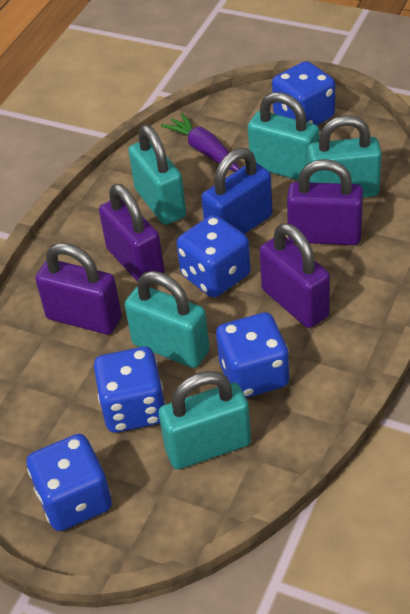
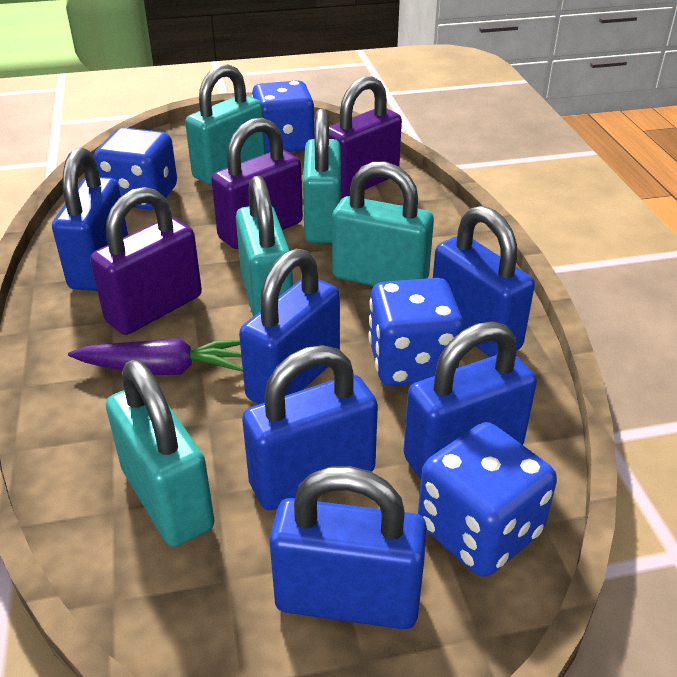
blue dice: 5 -> 4
blue padlock: 1 -> 6
purple padlock: 4 -> 3

